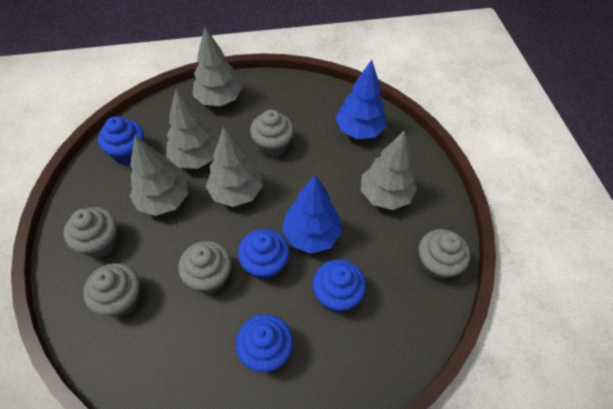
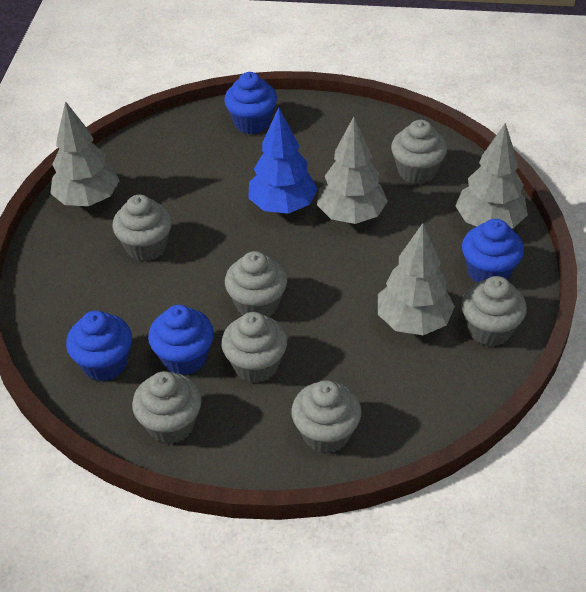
blue tree: 2 -> 1
grey cupcake: 5 -> 7
grey tree: 5 -> 4

